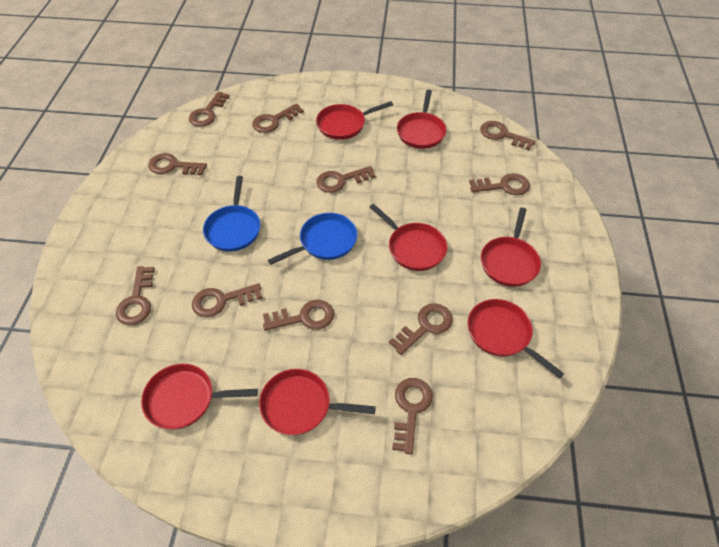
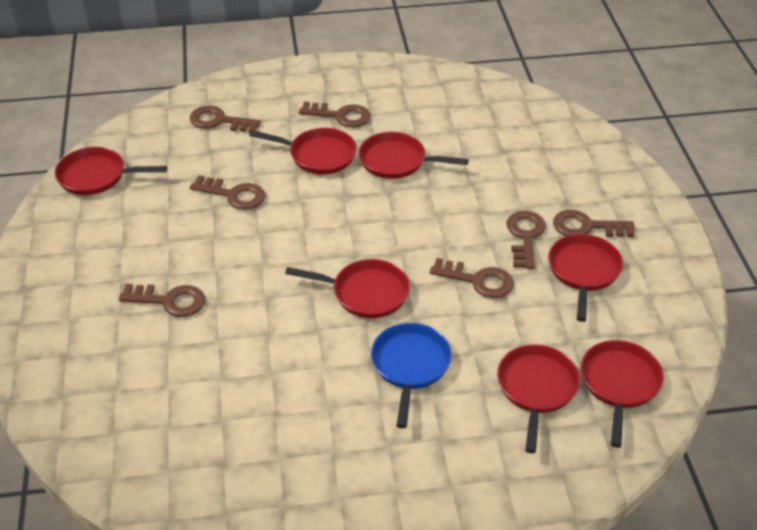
blue pan: 2 -> 1
brown key: 11 -> 7

